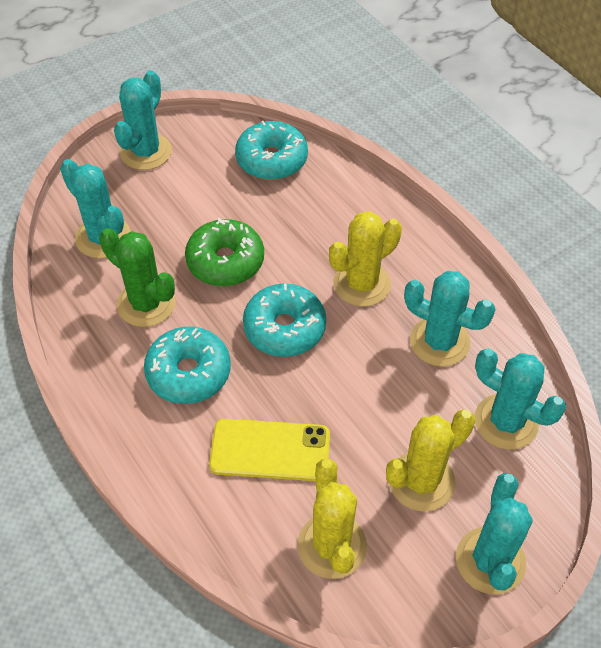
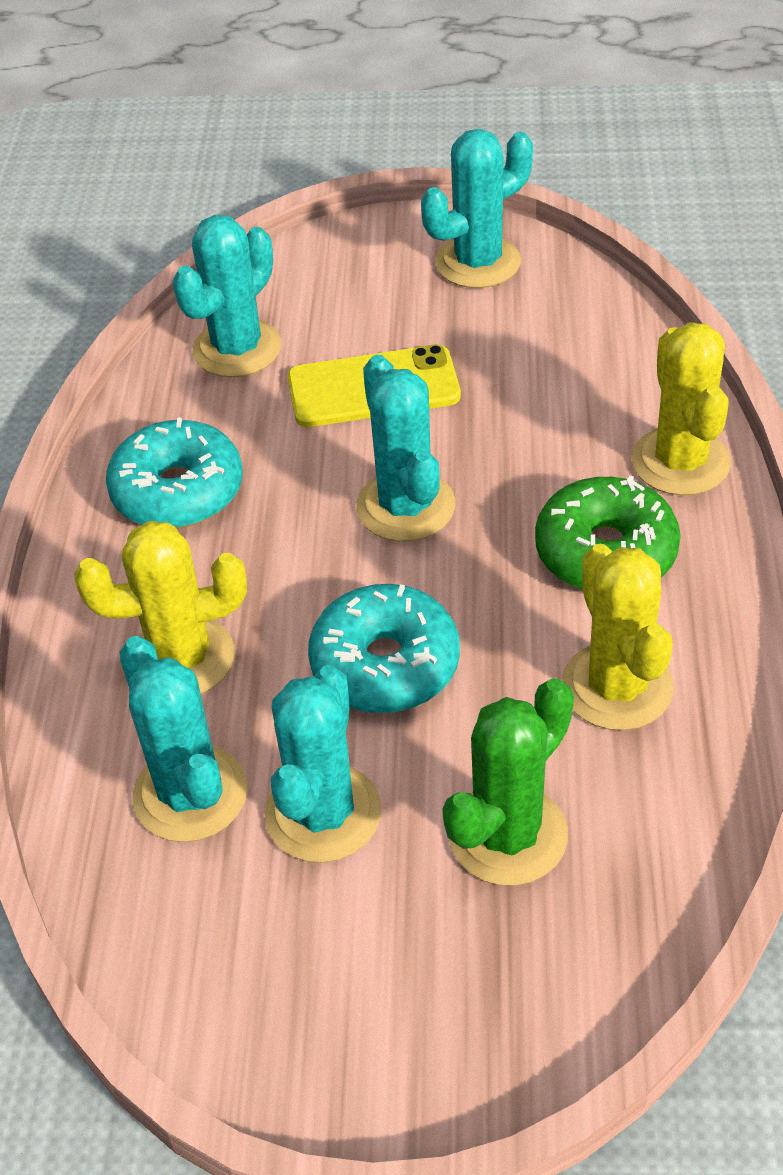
turquoise donut: 3 -> 2

